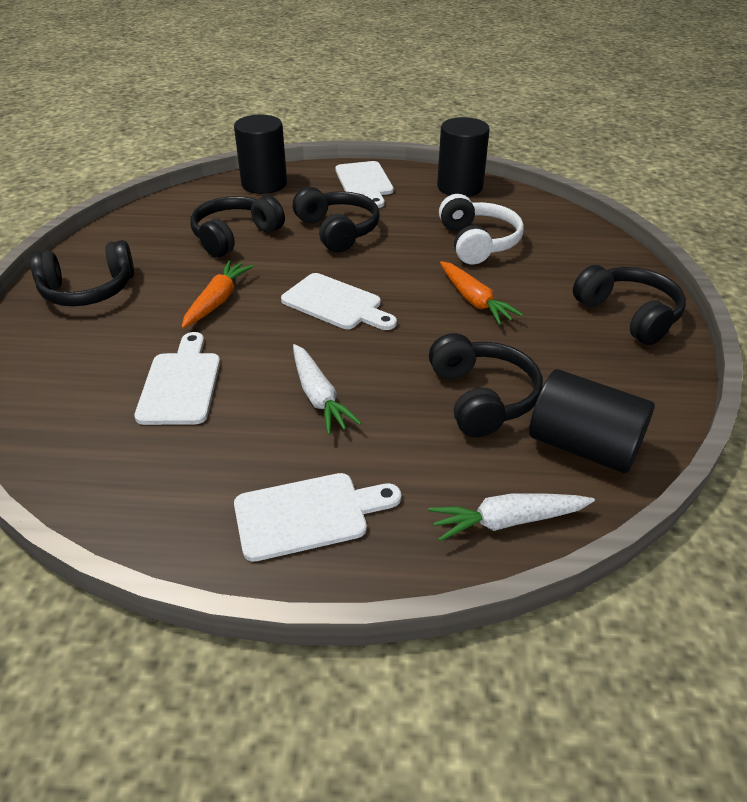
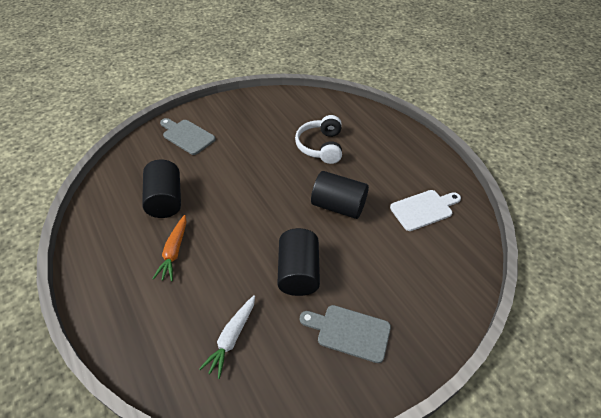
black headphones: 5 -> 0
grey cutting board: 0 -> 2
orange carrot: 2 -> 1
white carrot: 2 -> 1
white cutting board: 4 -> 1

